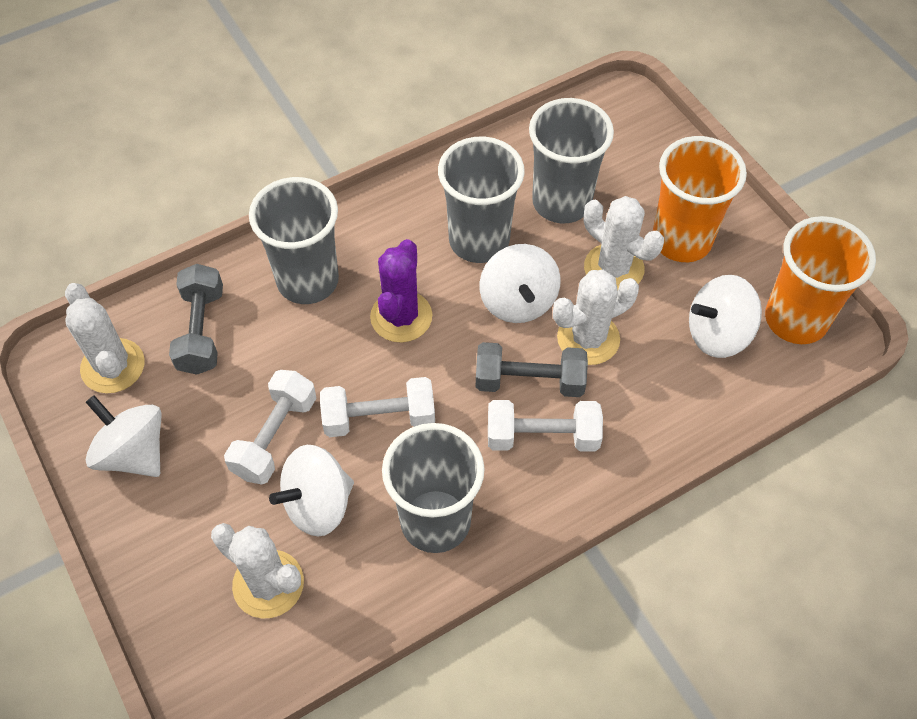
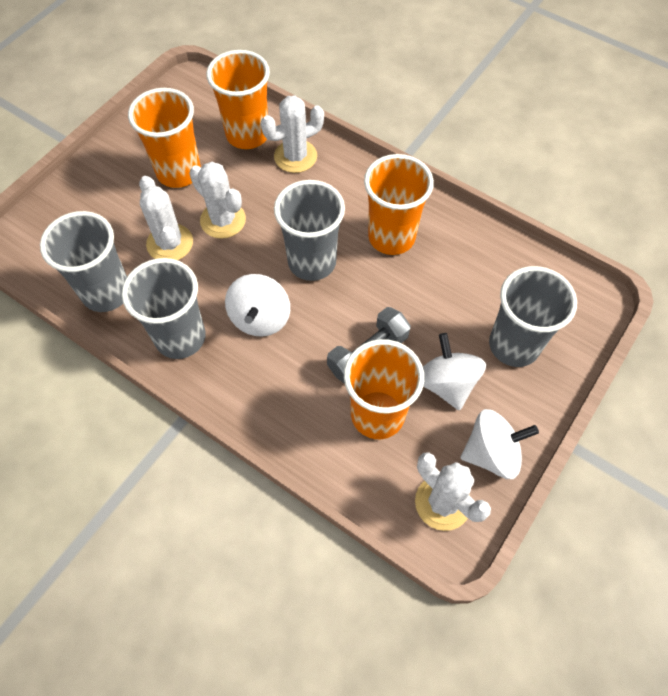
grey dumbbell: 2 -> 1
orange cup: 2 -> 4
purple cactus: 1 -> 0
white dumbbell: 3 -> 0
white spinning top: 4 -> 3

